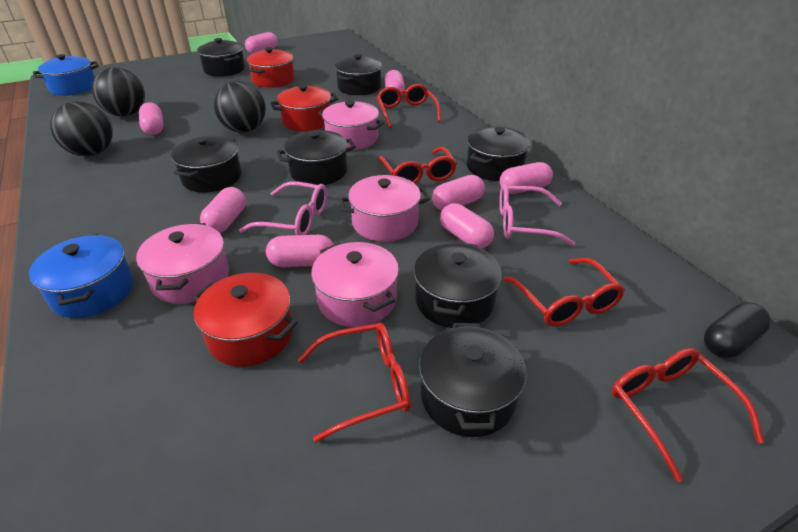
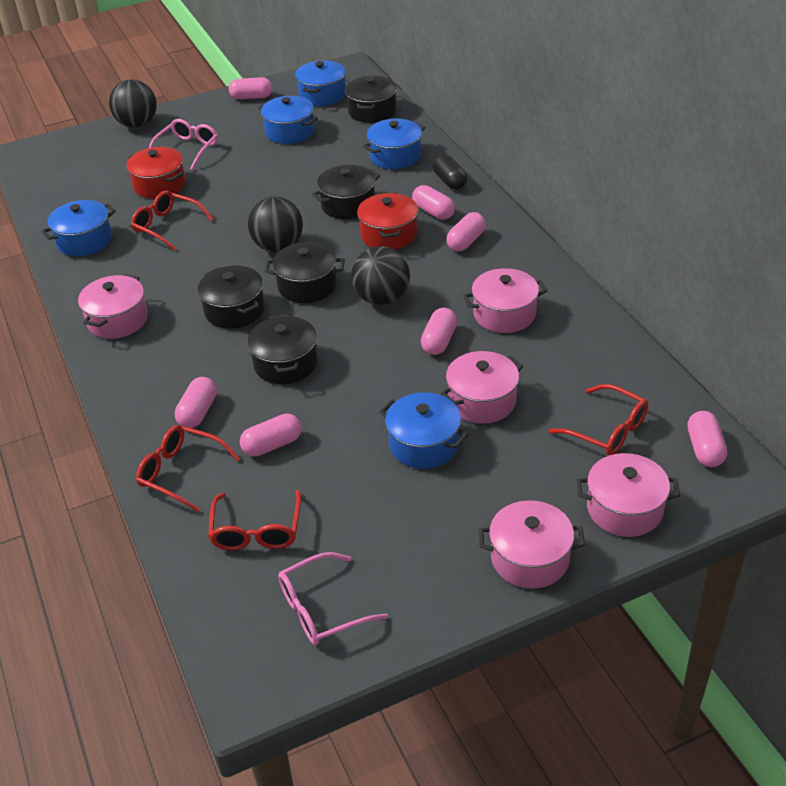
black pot: 7 -> 5
blue pot: 2 -> 5
pink capsule: 8 -> 7
pink pot: 4 -> 5
red glasses: 5 -> 4
red pot: 3 -> 2

